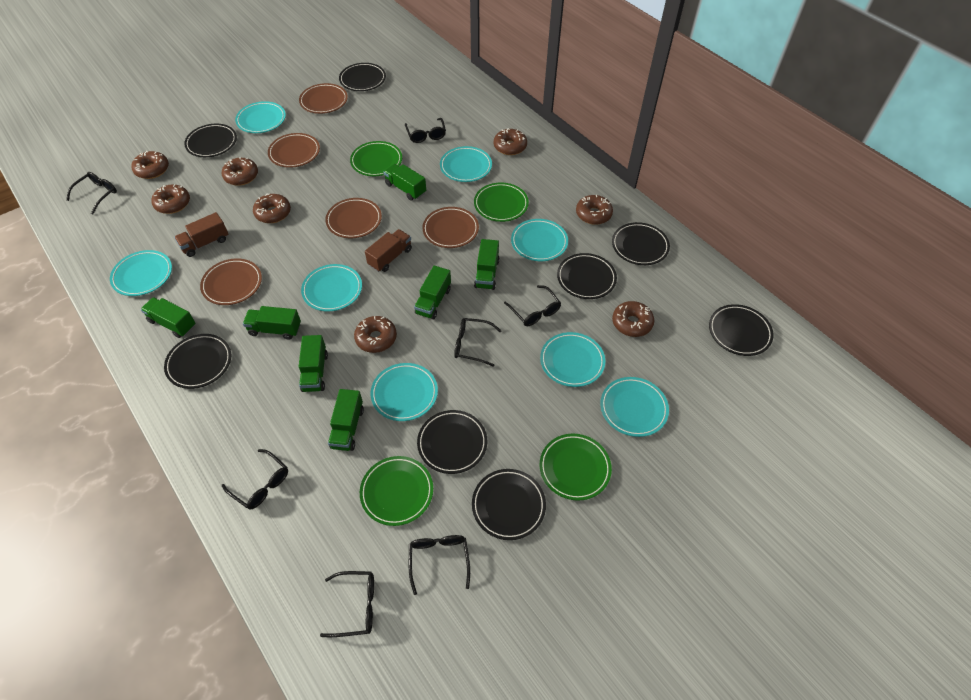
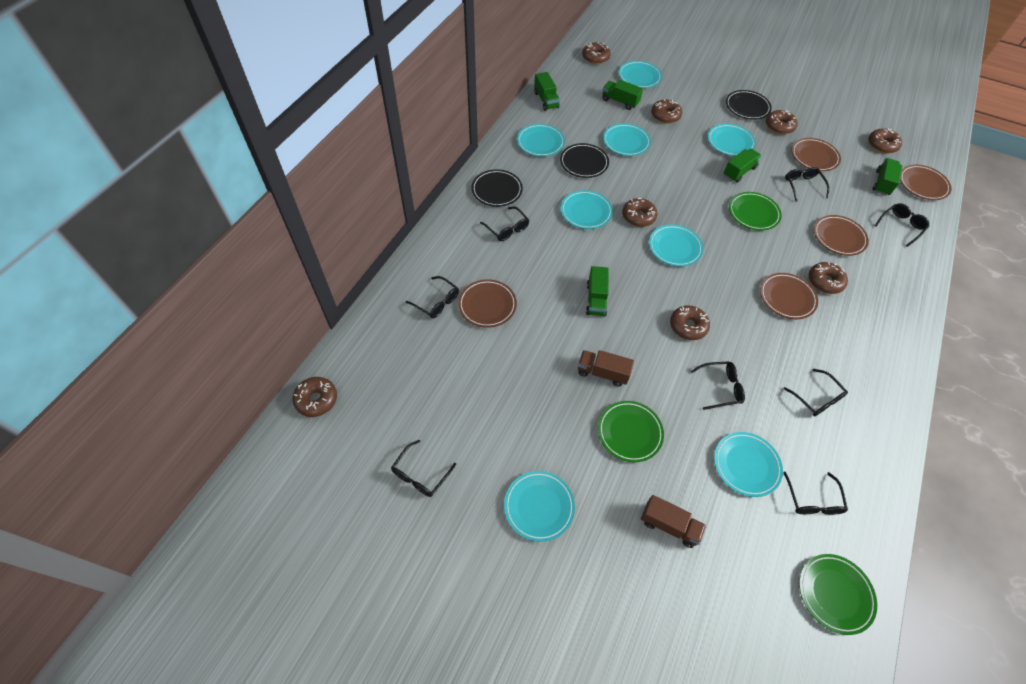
black glasses: 7 -> 8
black plate: 8 -> 3
green plate: 4 -> 3
green truck: 7 -> 5

